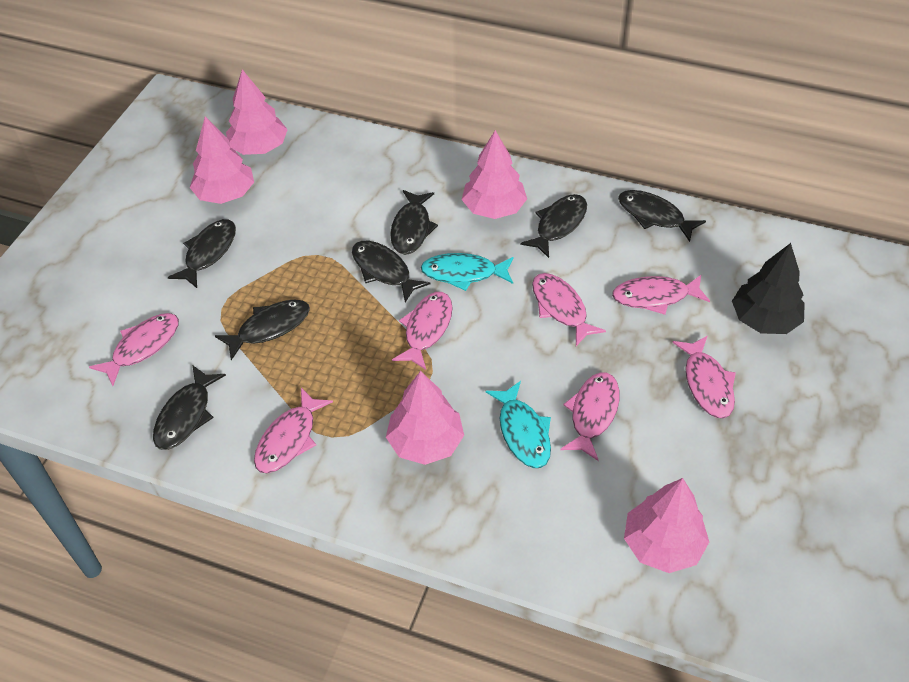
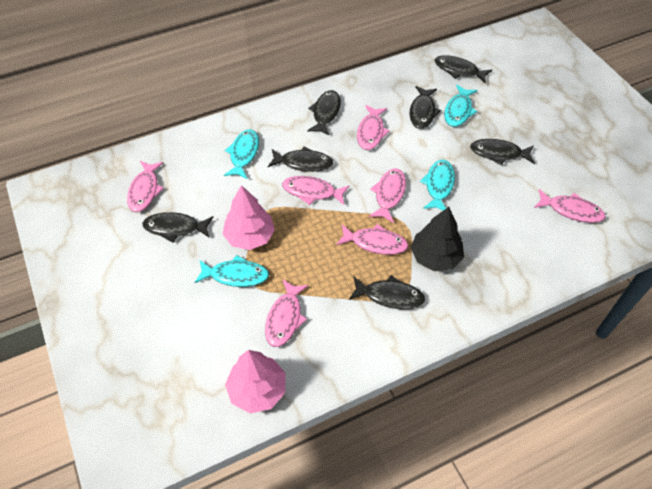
pink tree: 5 -> 2
turquoise fish: 2 -> 4

